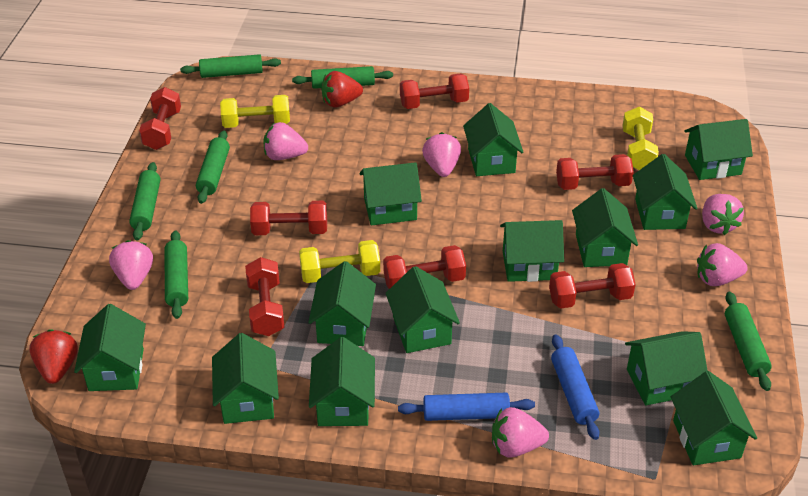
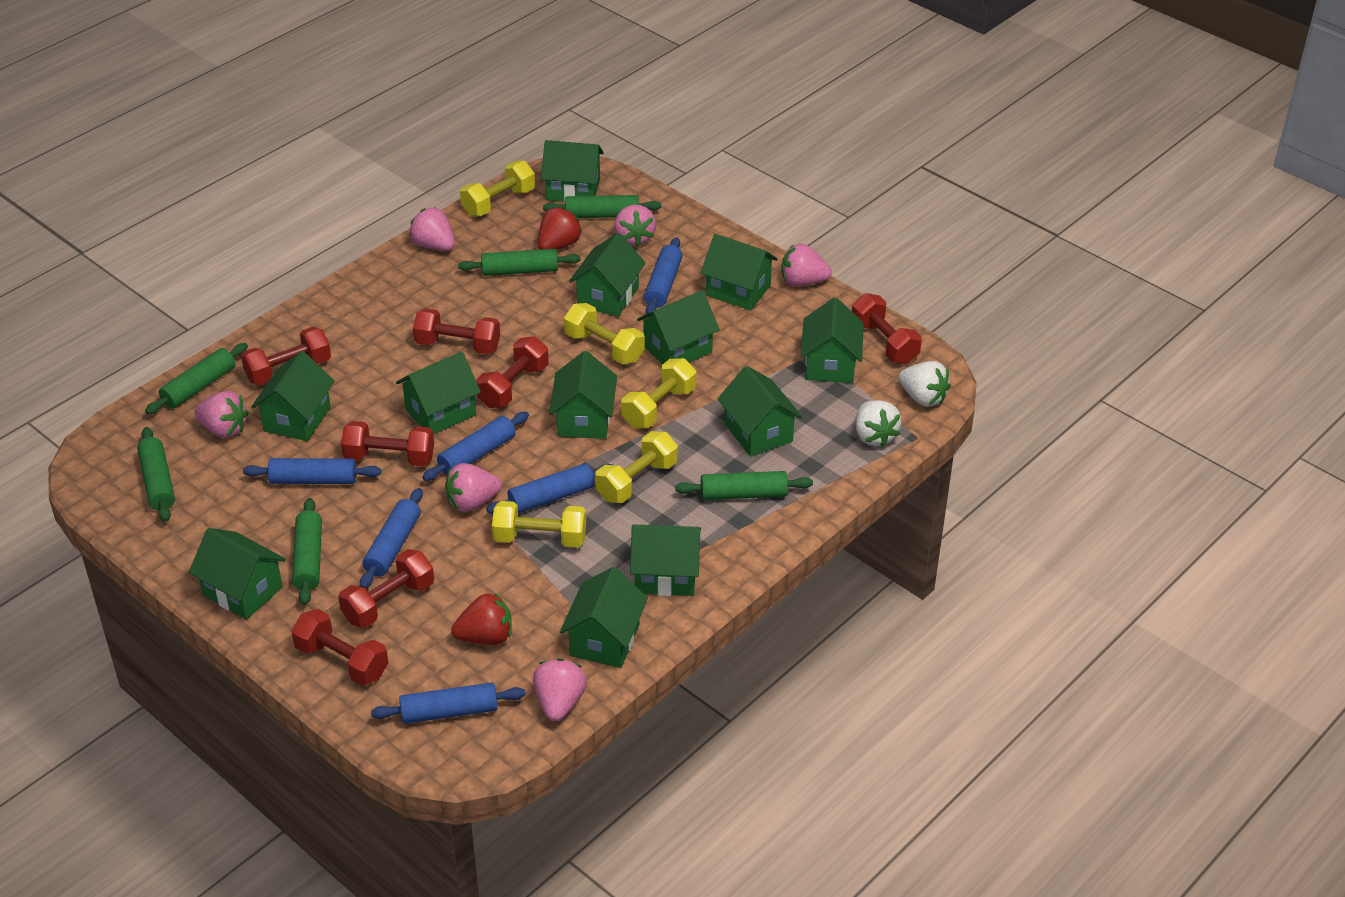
blue rolling pin: 2 -> 6
green house: 13 -> 12
white strawberry: 0 -> 2
yellow dumbbell: 3 -> 5

